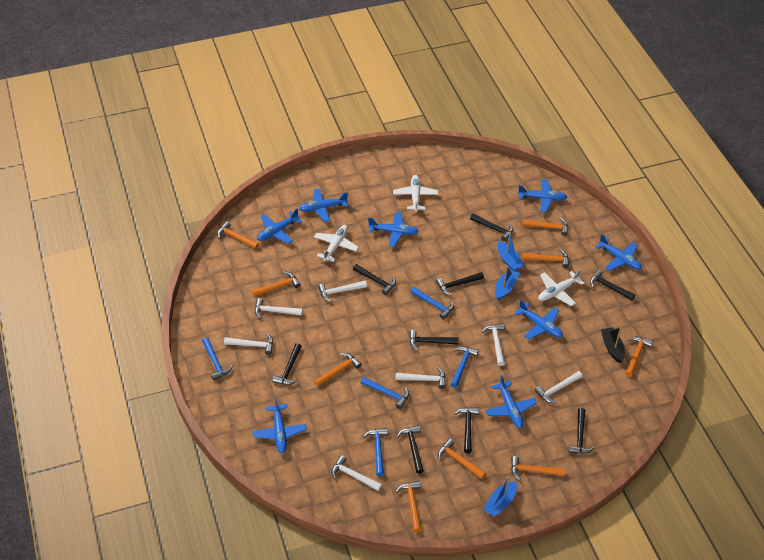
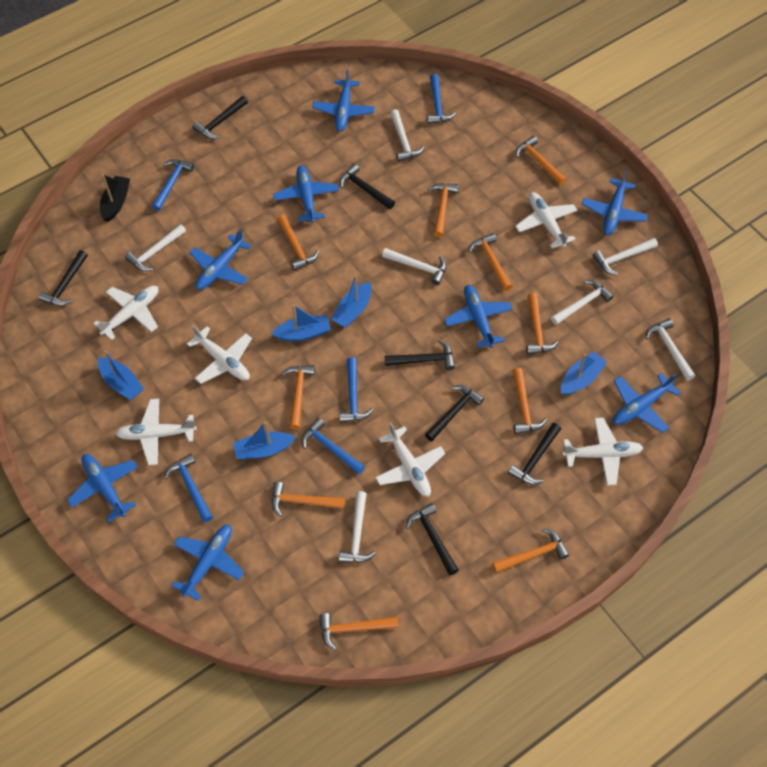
black hammer: 9 -> 7
blue boat: 3 -> 5
orange hammer: 9 -> 10
white plane: 3 -> 6

